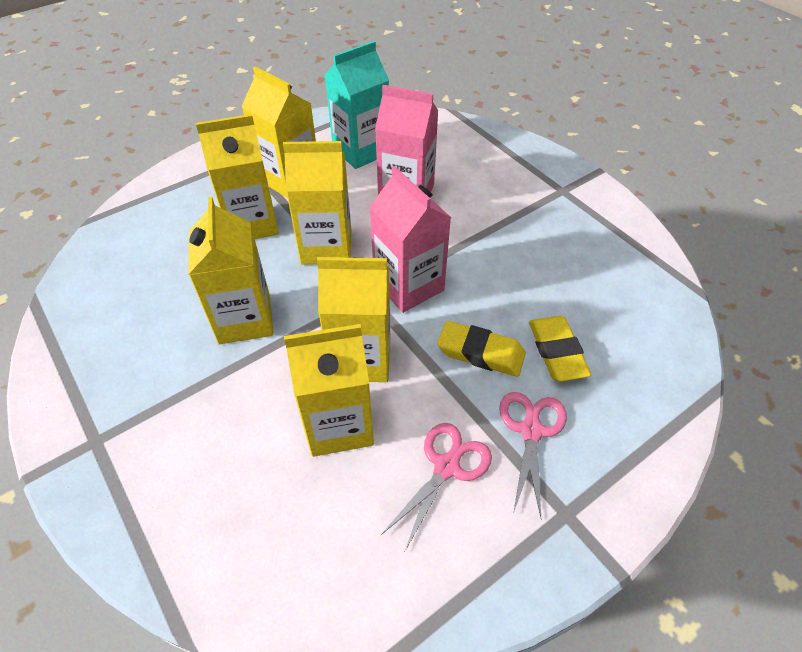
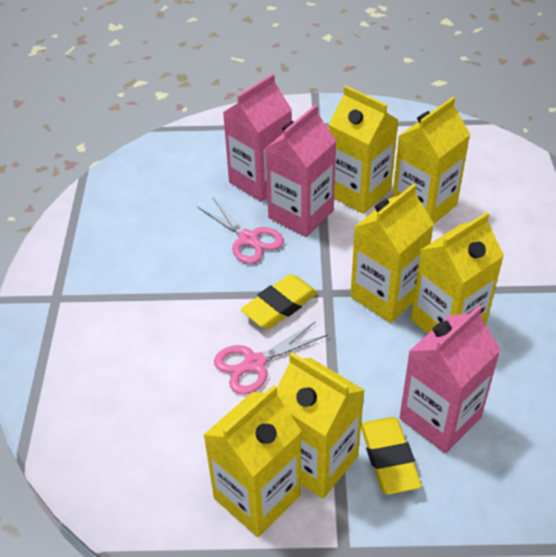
pink carton: 2 -> 3
turquoise carton: 1 -> 0

